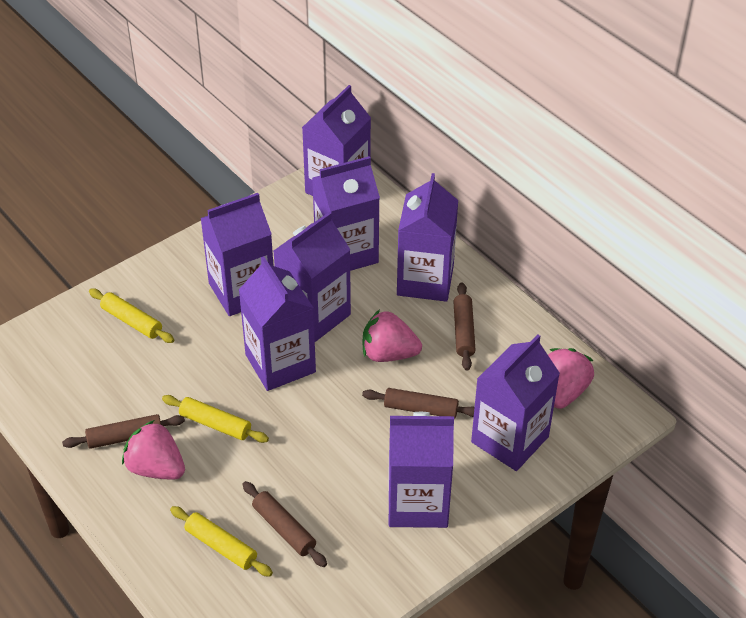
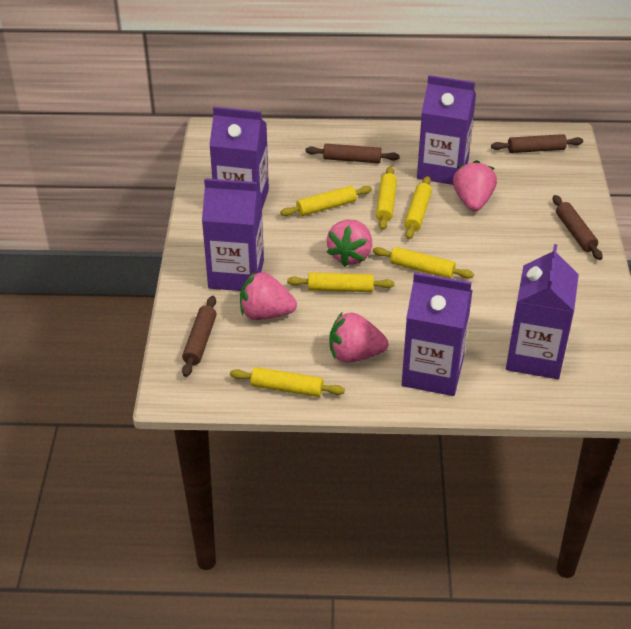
pink strawberry: 3 -> 4
purple carton: 8 -> 5
yellow rolling pin: 3 -> 6

